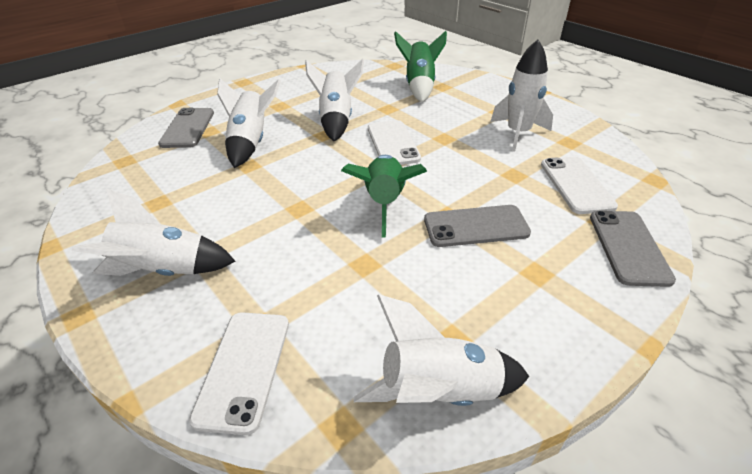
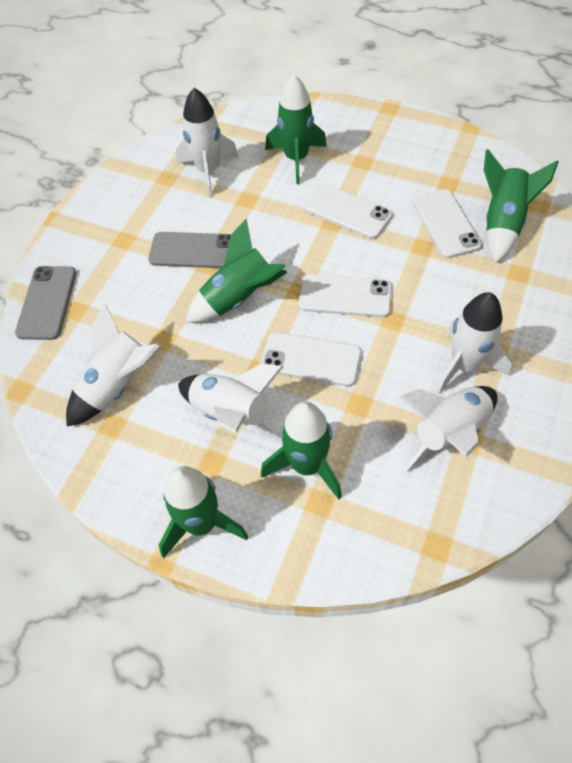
green rocket: 2 -> 5
grey phone: 3 -> 2
white phone: 3 -> 4

